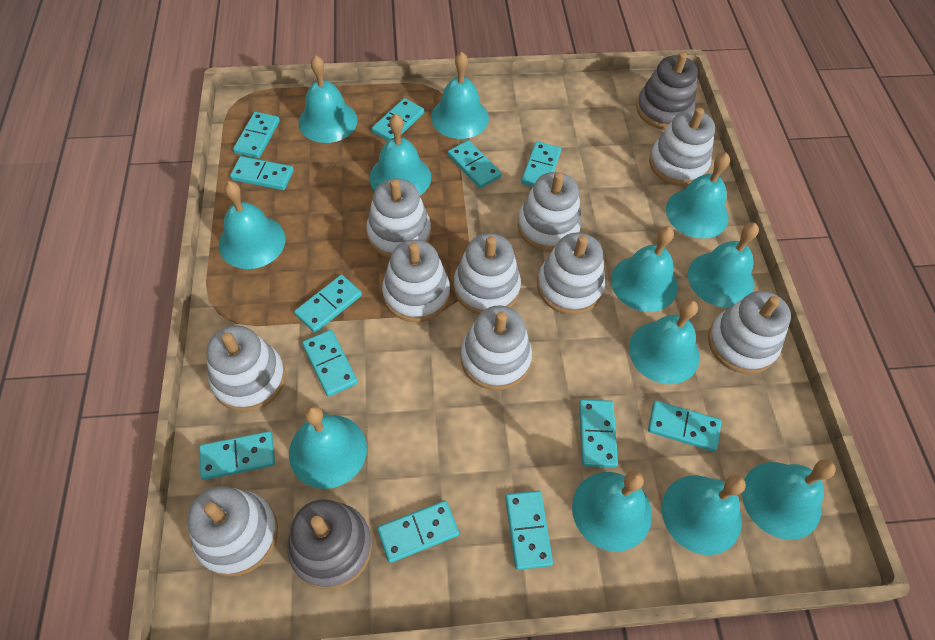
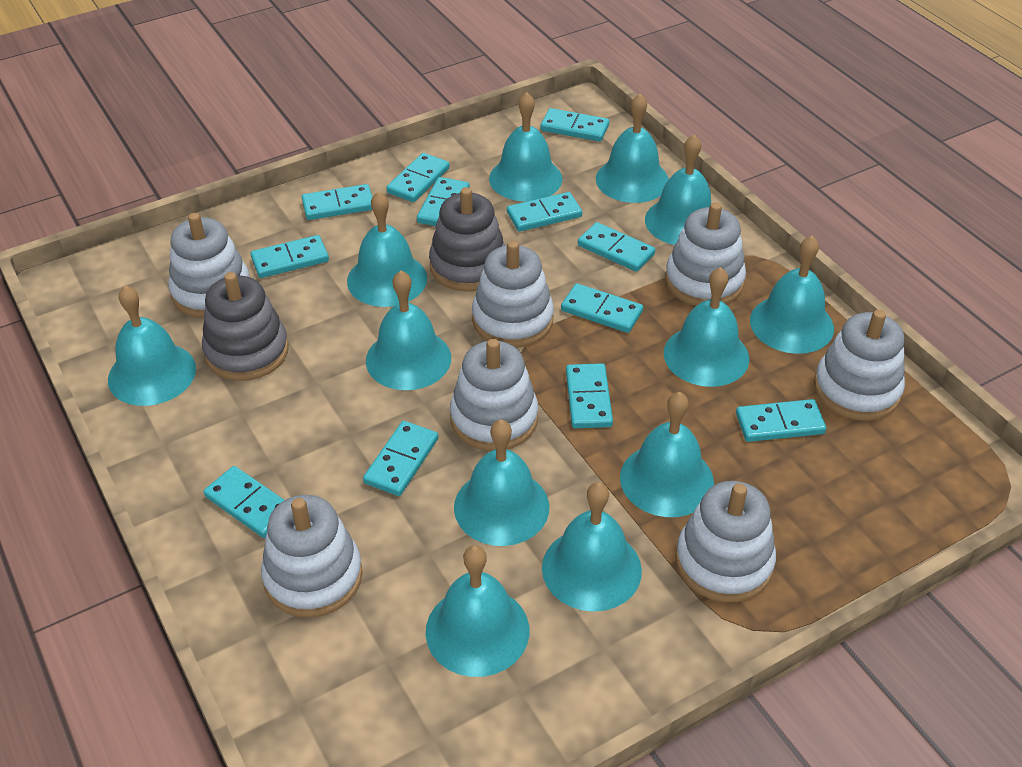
white stacking toy: 10 -> 7

